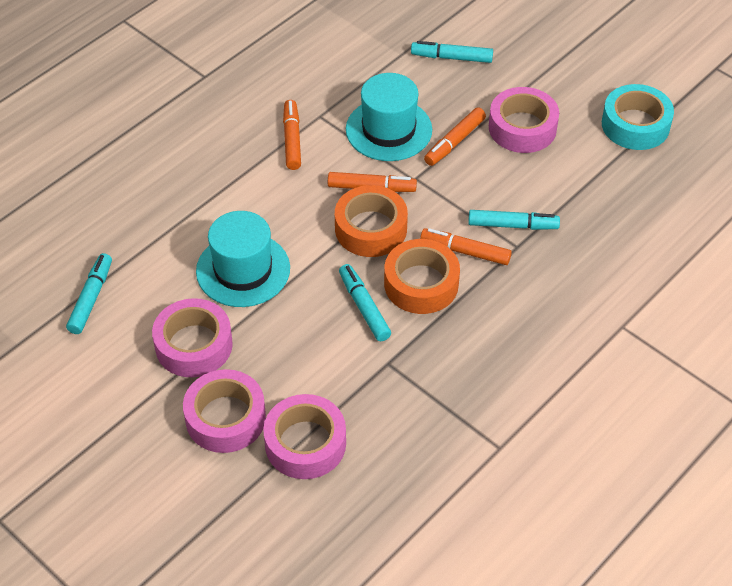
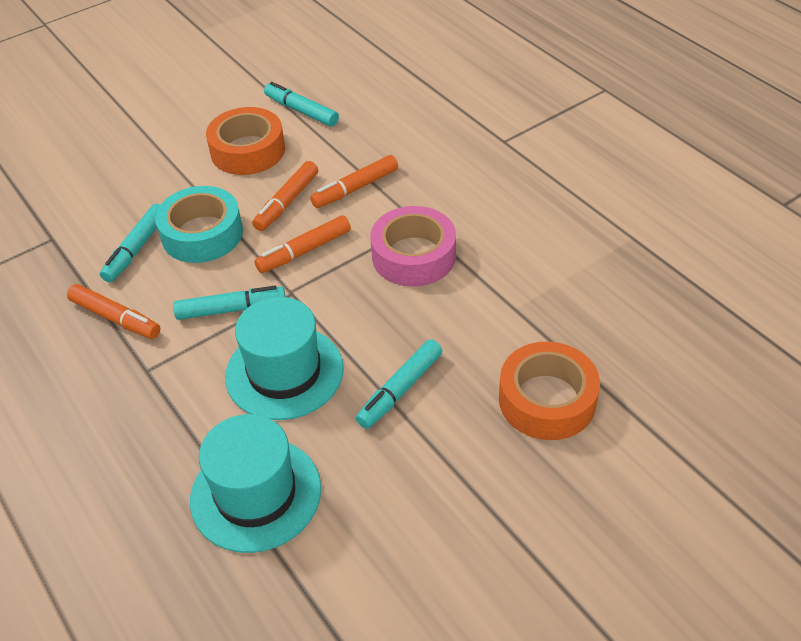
pink tape: 4 -> 1

